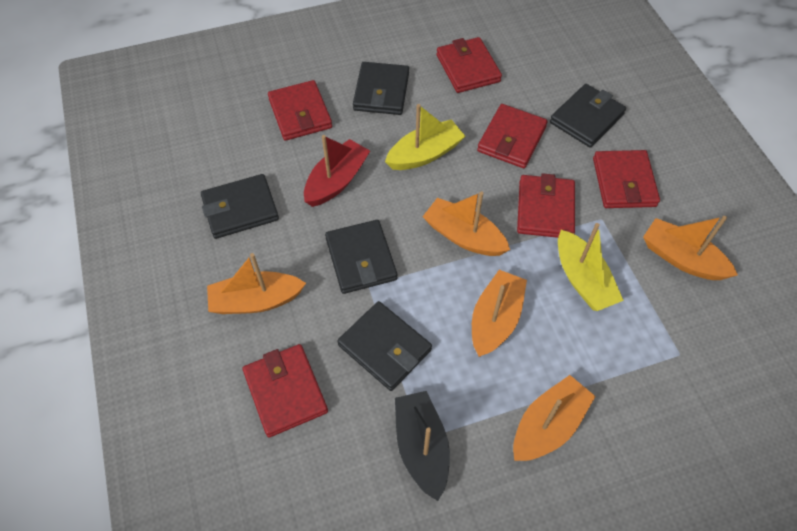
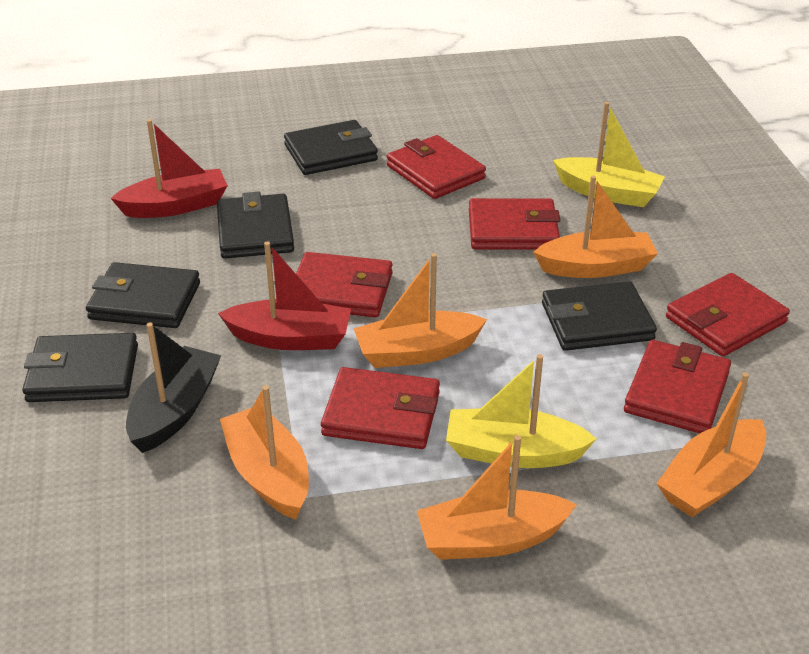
red boat: 1 -> 2

